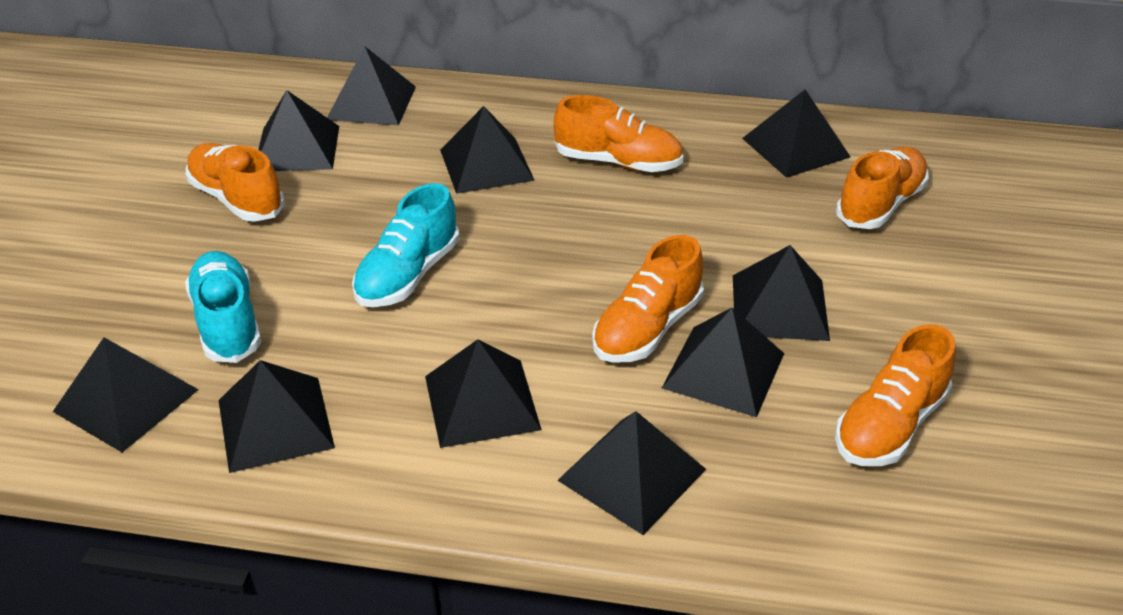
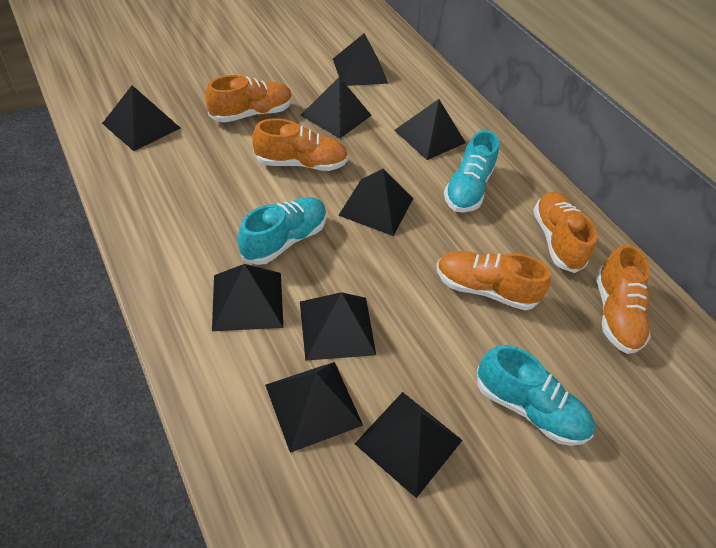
black pyramid: 10 -> 9
turquoise shoe: 2 -> 3

